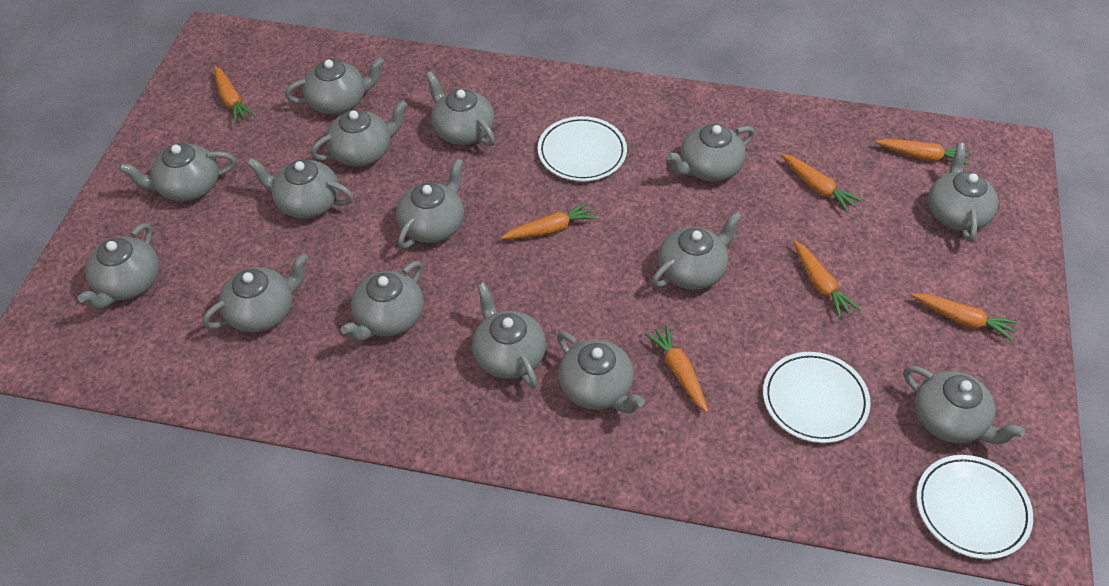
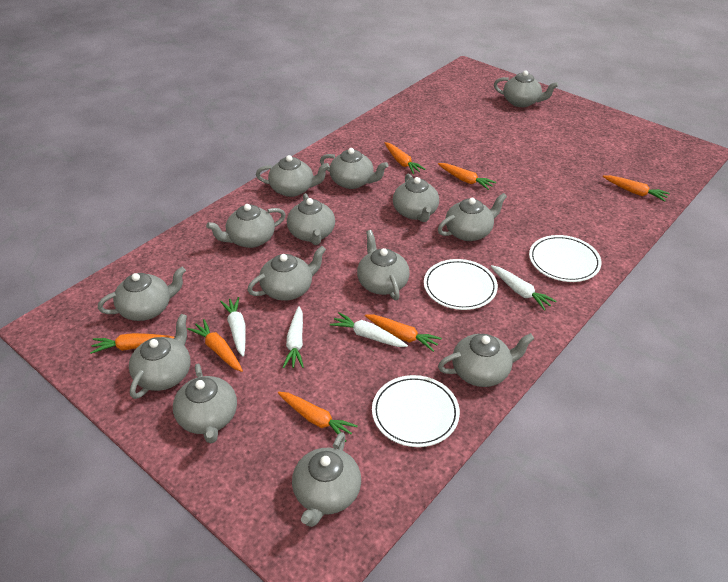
grey teapot: 15 -> 14
white carrot: 0 -> 4

